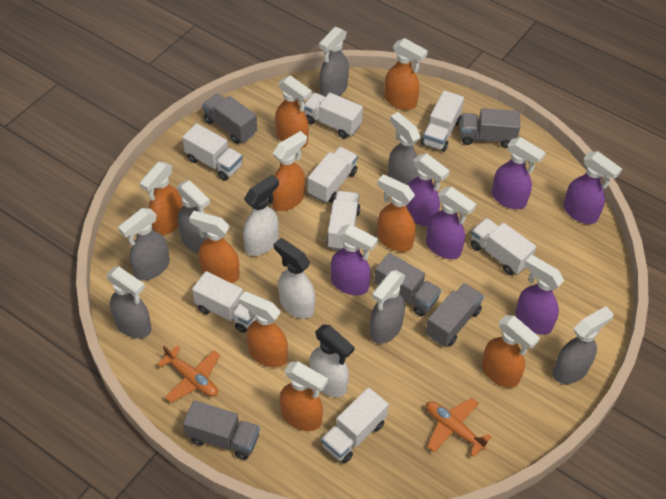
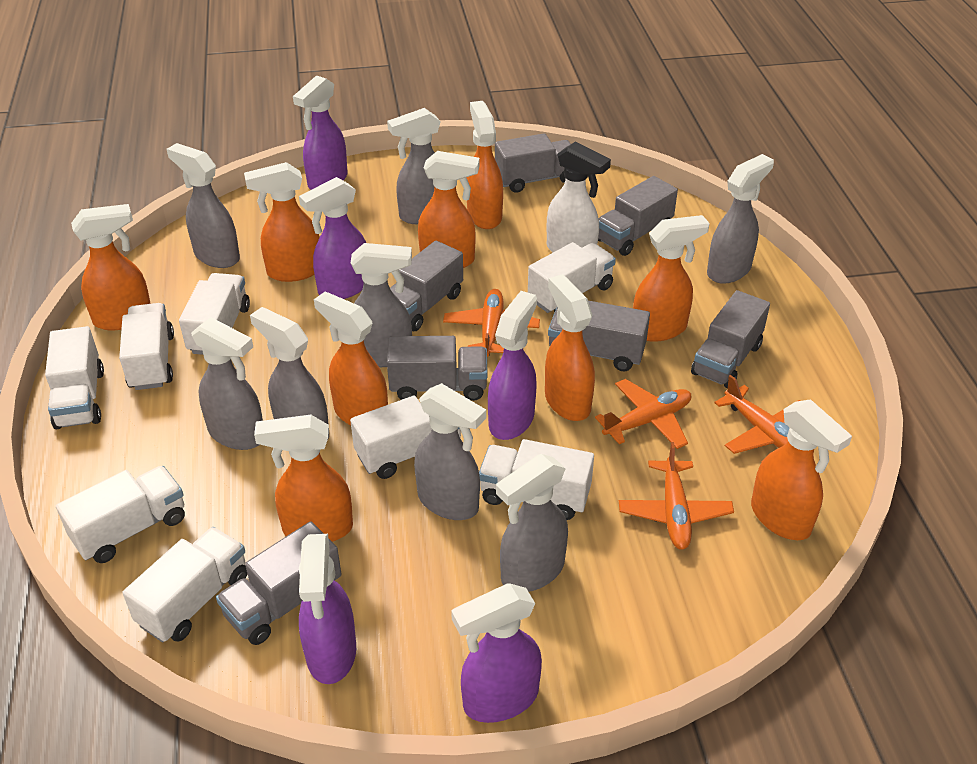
grey spray bottle: 7 -> 8
grey truck: 5 -> 7
orange plane: 2 -> 4
purple spray bottle: 6 -> 5
white spray bottle: 3 -> 1

